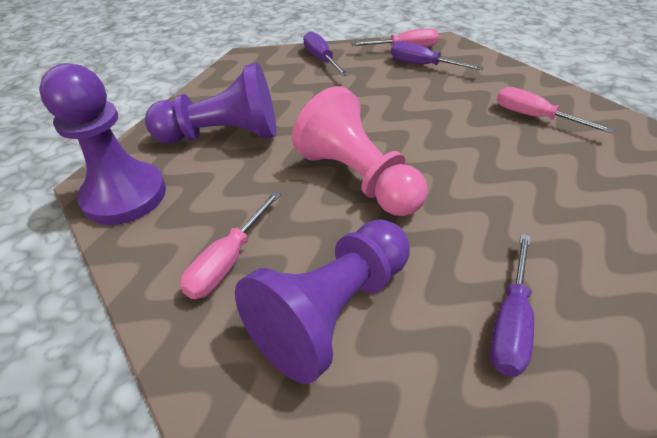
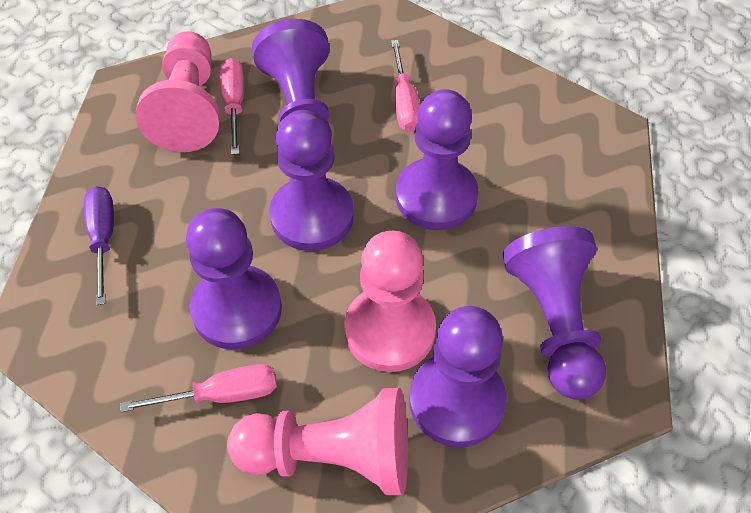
pink pawn: 1 -> 3
purple pawn: 3 -> 6
purple screwdriver: 3 -> 1

